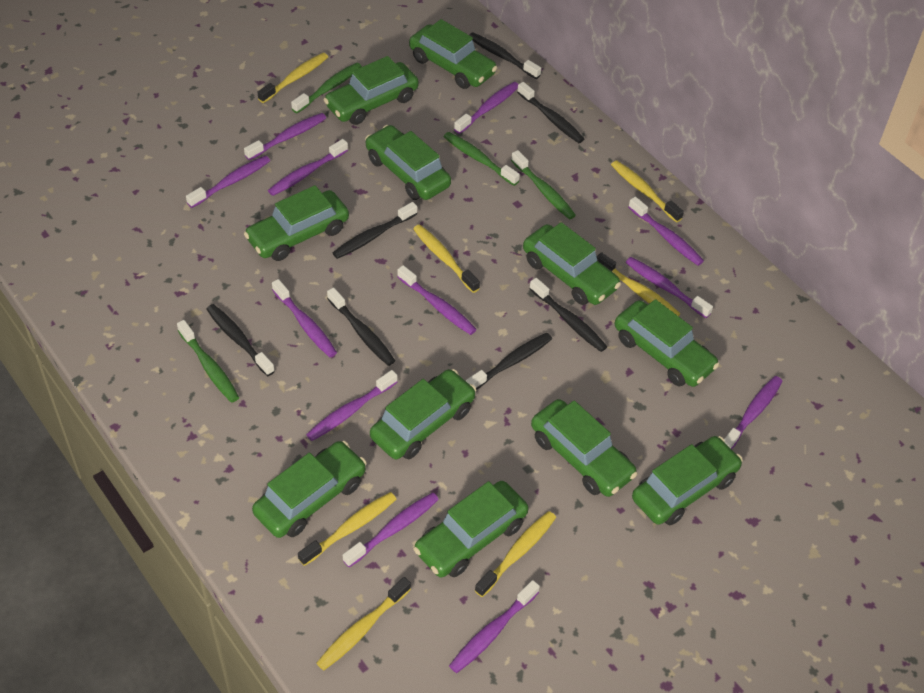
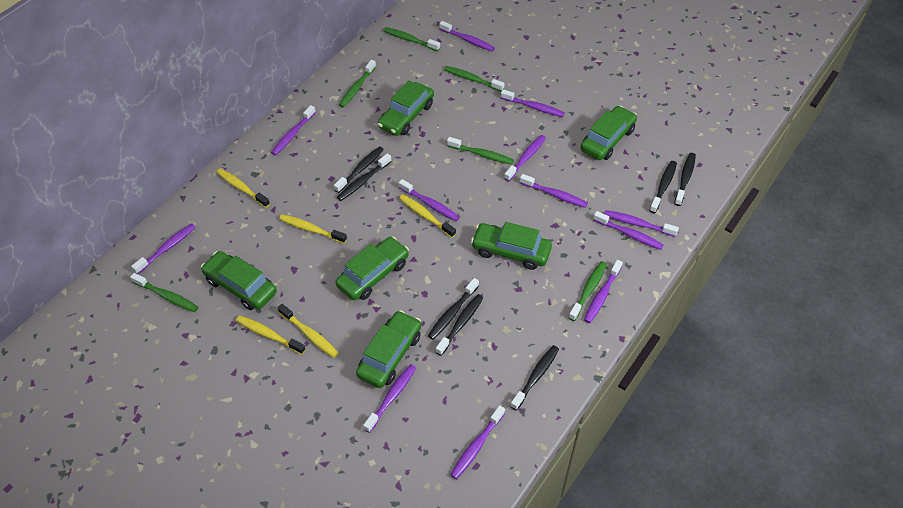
green car: 11 -> 6
green toothbrush: 4 -> 6
yellow toothbrush: 7 -> 5

